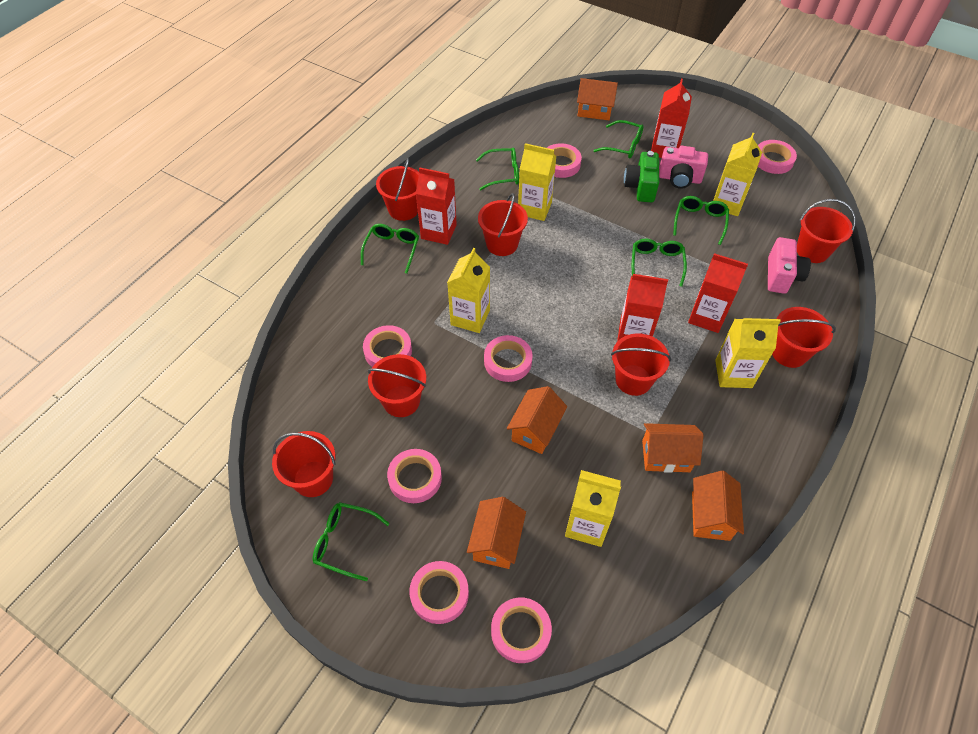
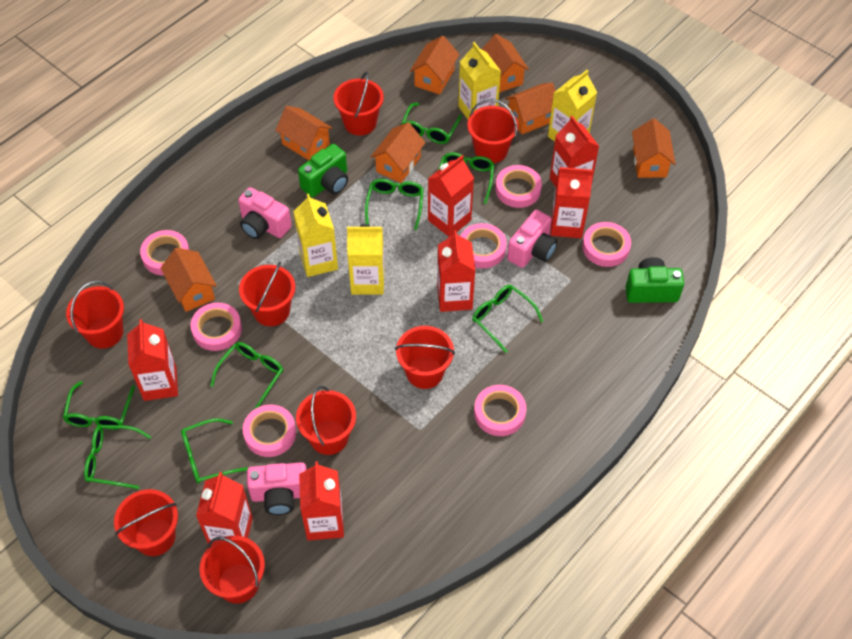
green camera: 1 -> 2
green glasses: 6 -> 8
orange house: 5 -> 7
pink camera: 2 -> 3
red bucket: 7 -> 8
red carton: 4 -> 7
yellow carton: 5 -> 4

